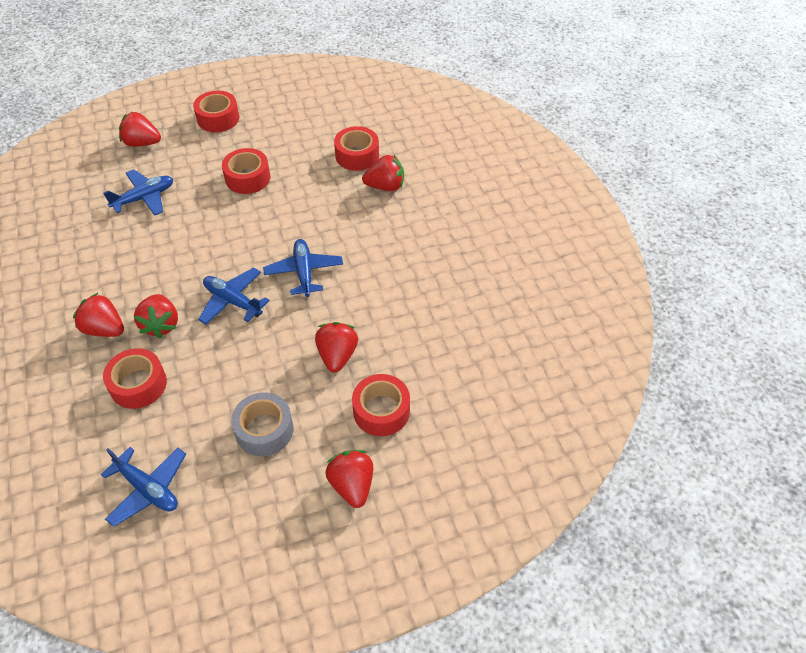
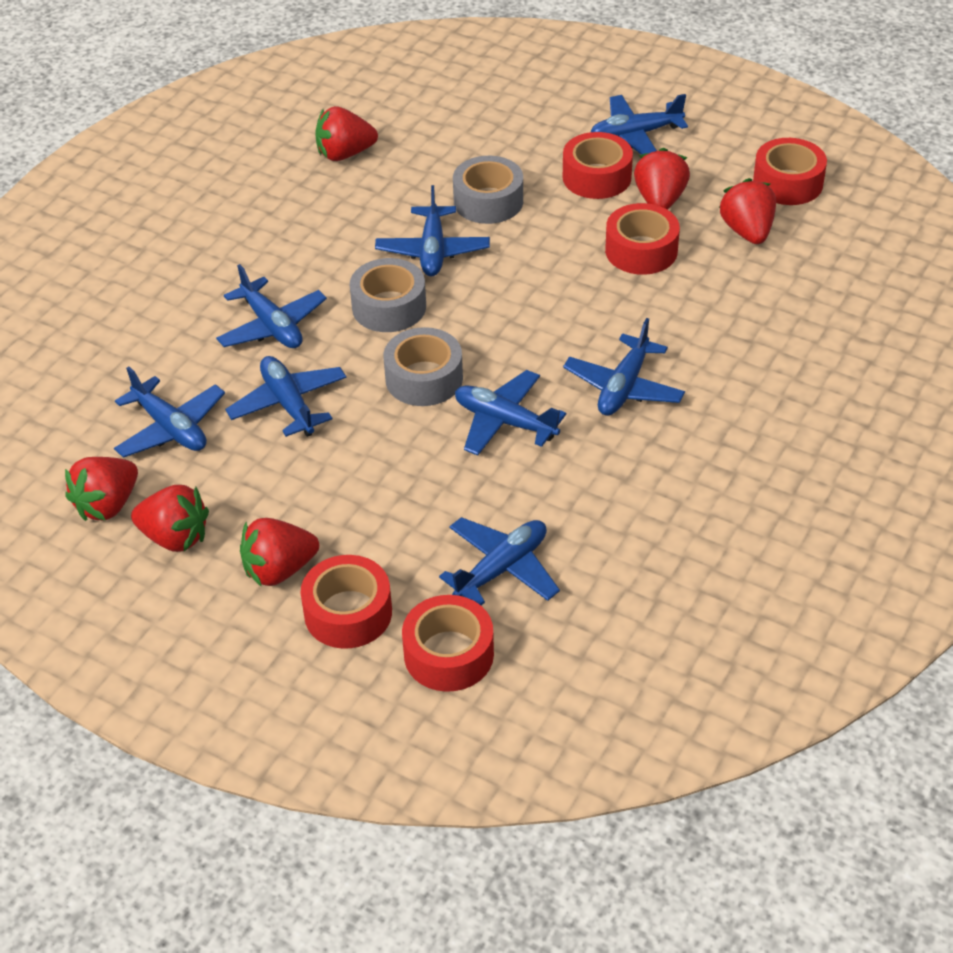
blue plane: 4 -> 8
grey tape: 1 -> 3

